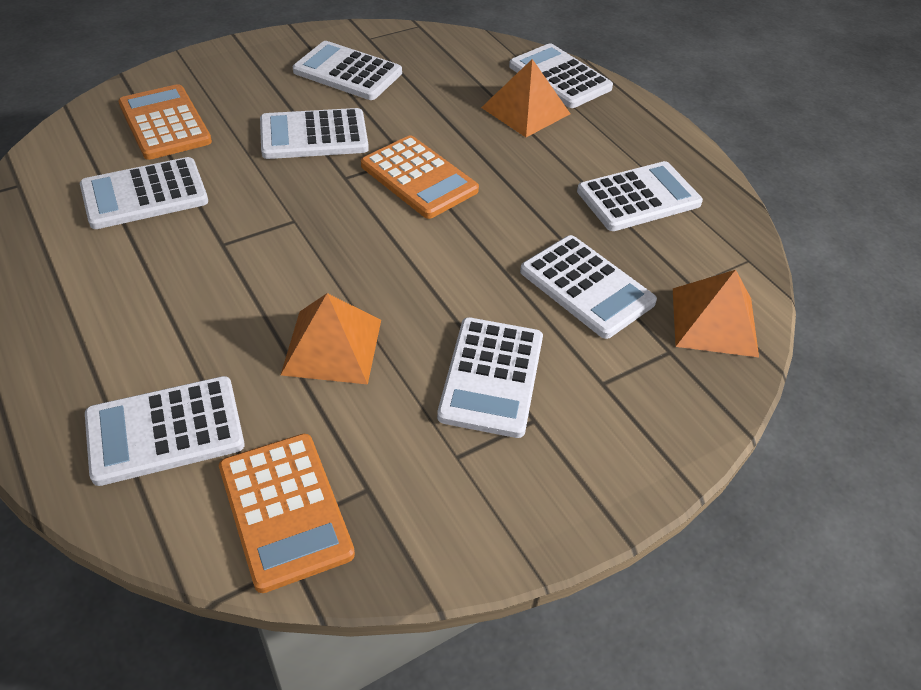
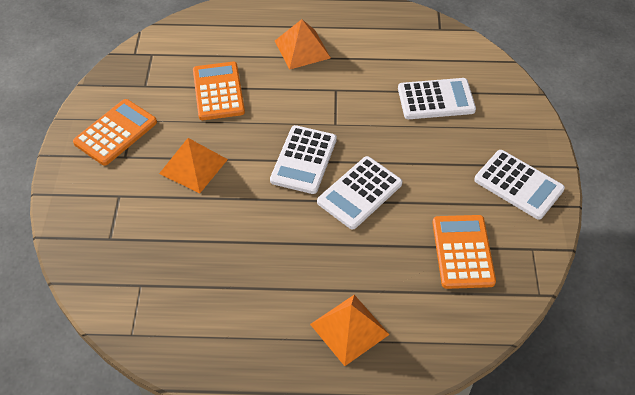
white calculator: 8 -> 4

